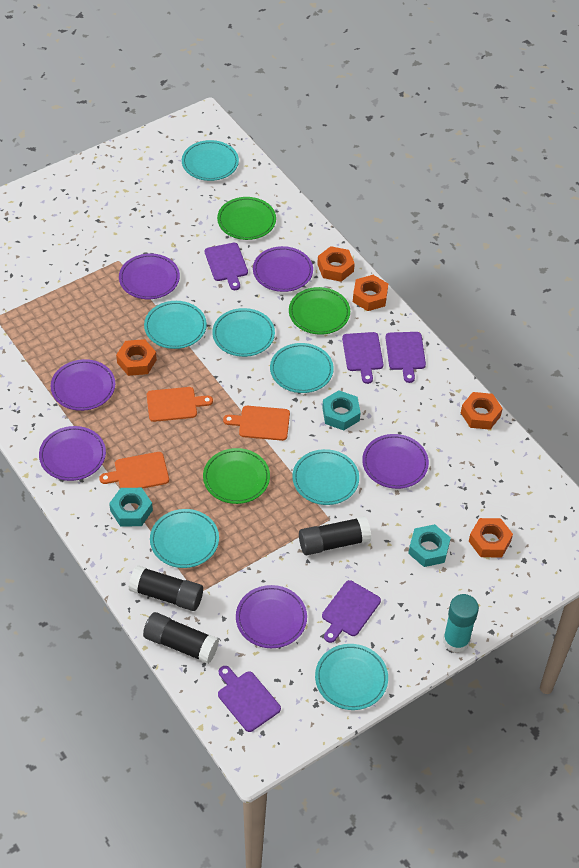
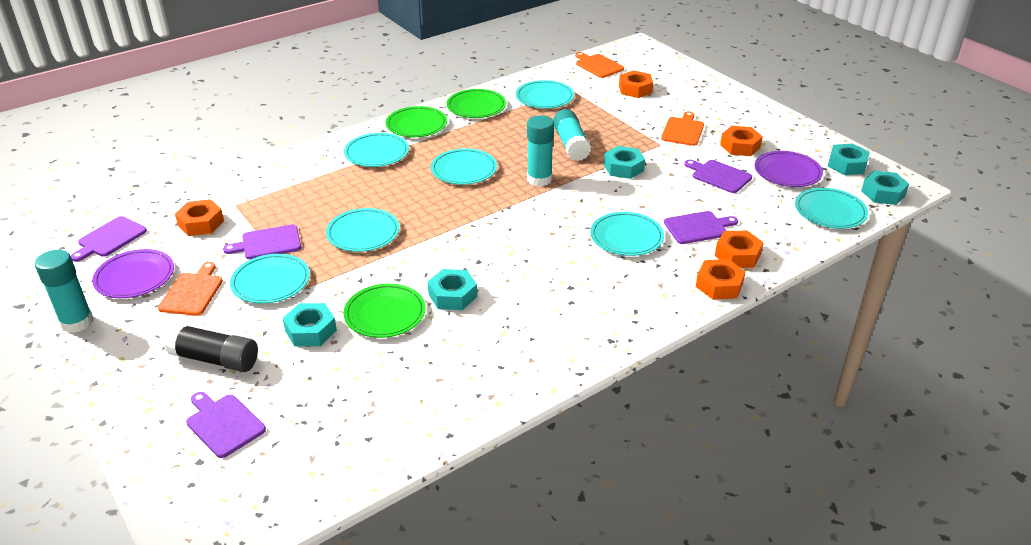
black glue stick: 3 -> 1
purple plate: 6 -> 2
turquoise glue stick: 1 -> 3
turquoise nut: 3 -> 5

